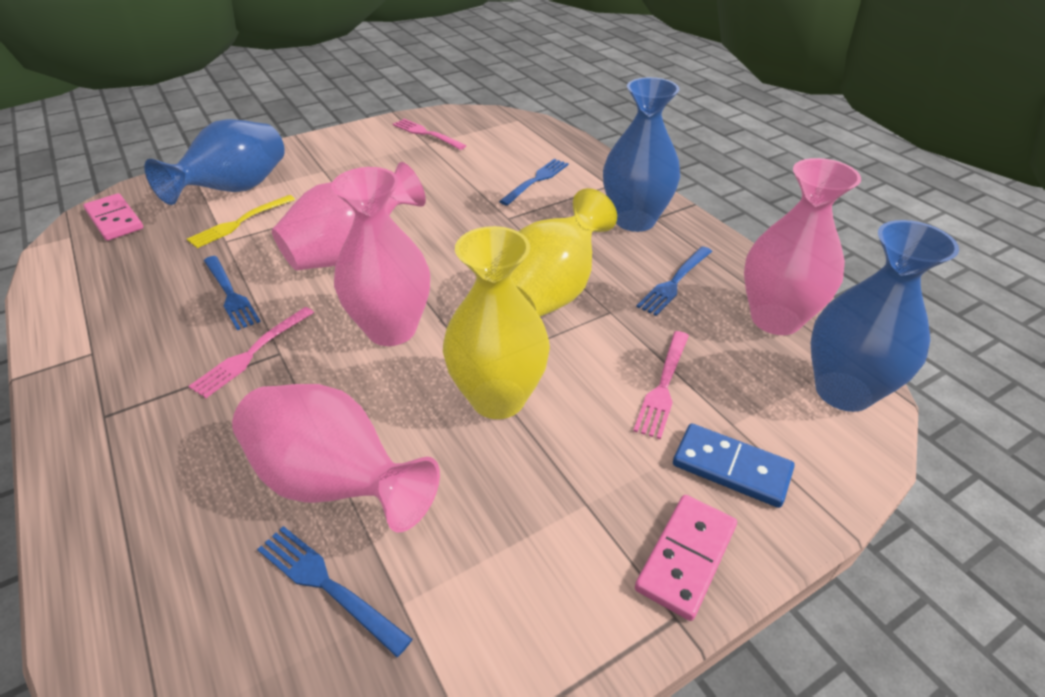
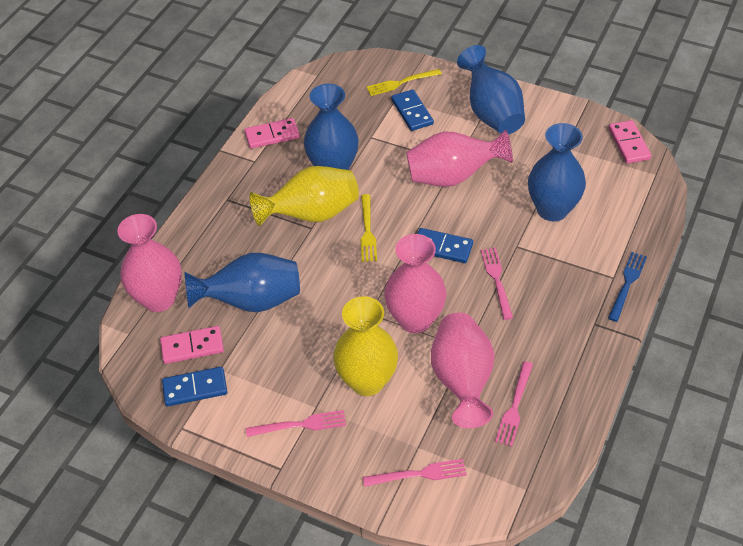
blue domino: 1 -> 3
blue fork: 4 -> 1
blue vase: 3 -> 4
pink domino: 2 -> 3
pink fork: 3 -> 4
yellow fork: 1 -> 2

